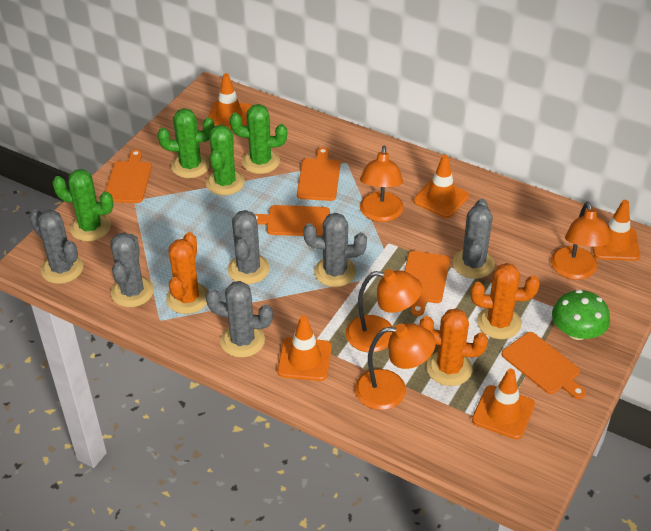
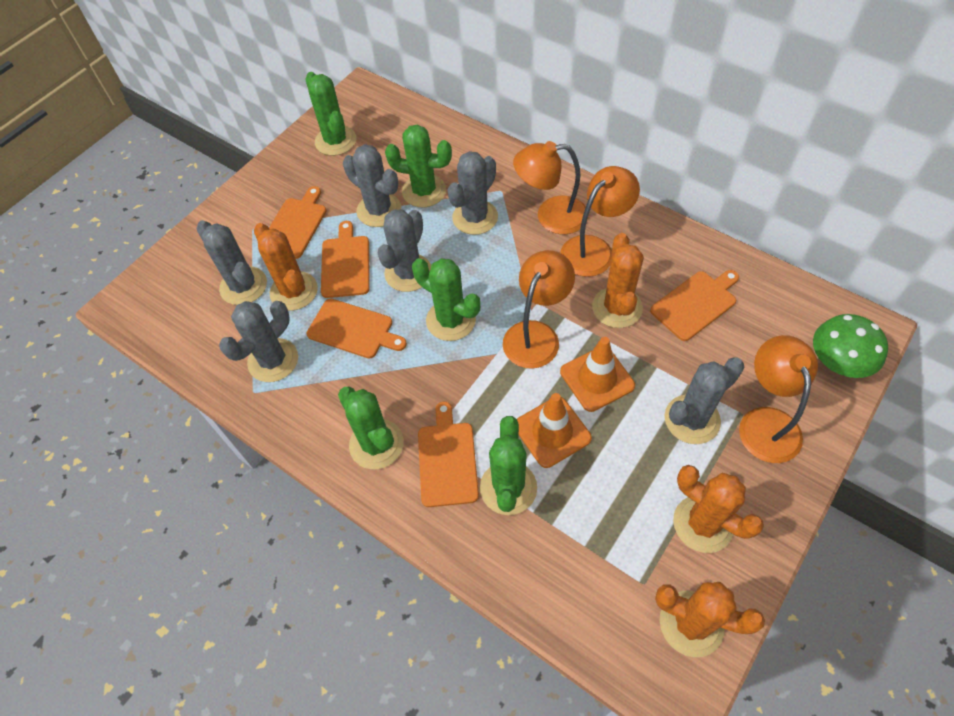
green cactus: 4 -> 5
orange cactus: 3 -> 4
orange traffic cone: 5 -> 2

